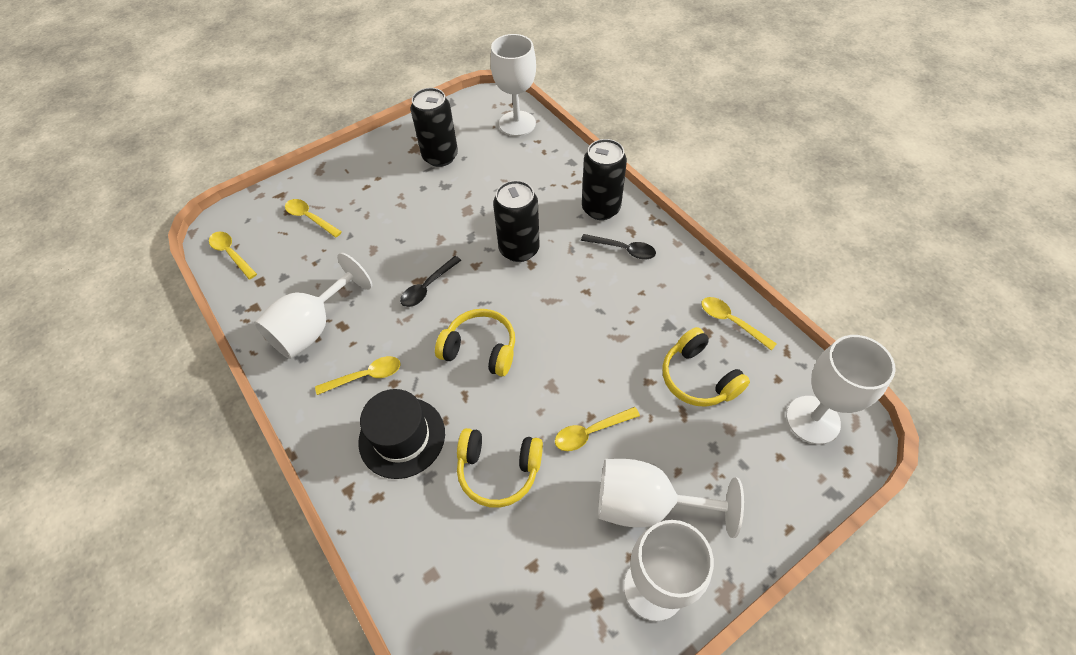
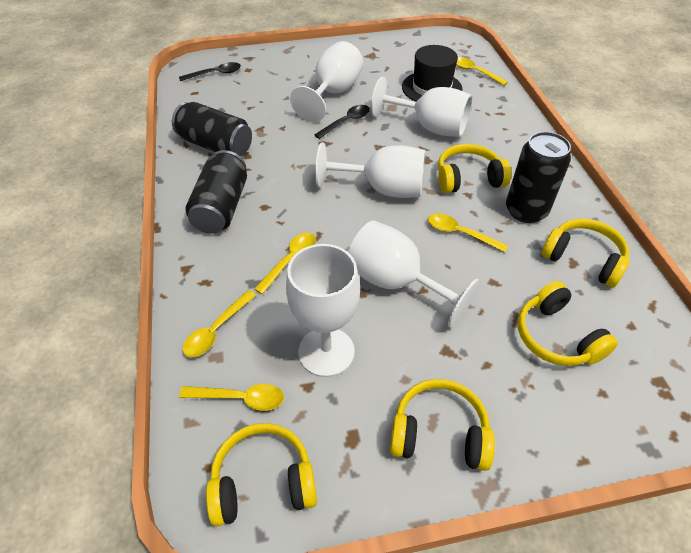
yellow headphones: 3 -> 5

